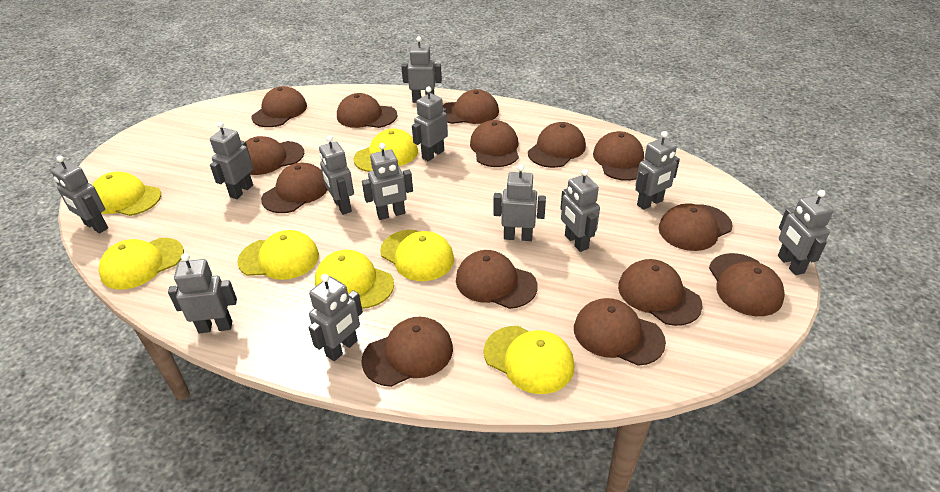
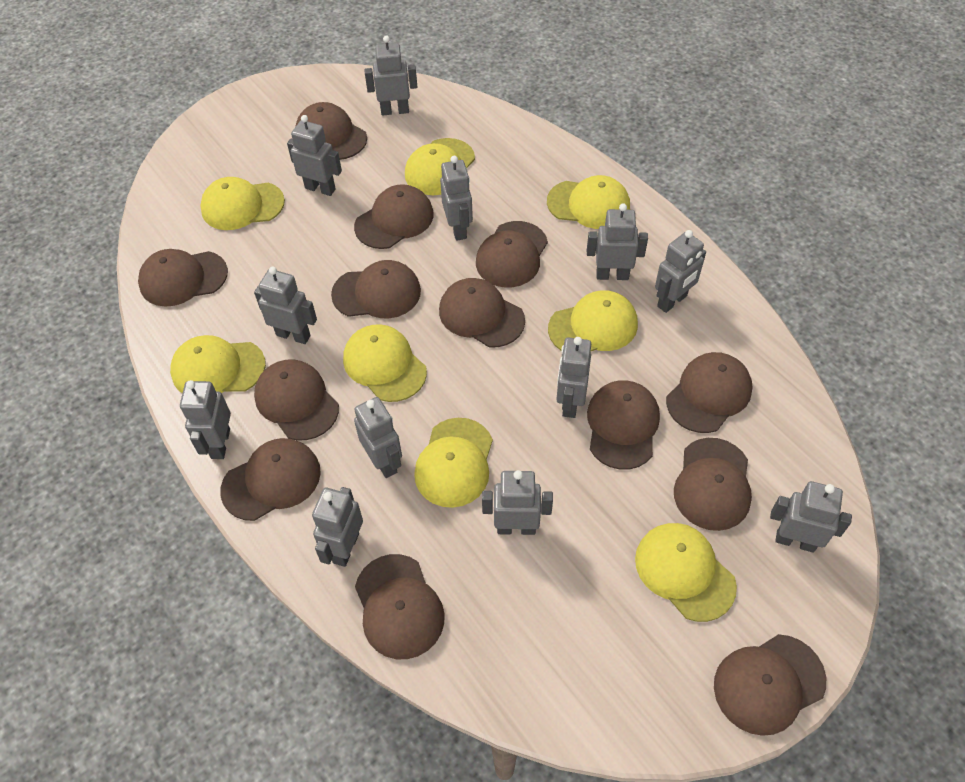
brown cap: 14 -> 13
yellow cap: 7 -> 8

